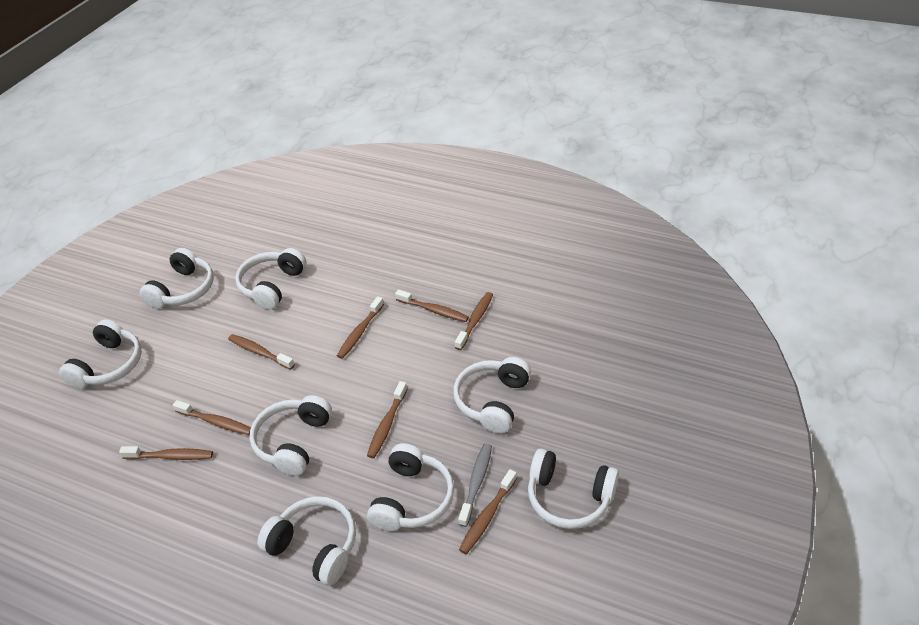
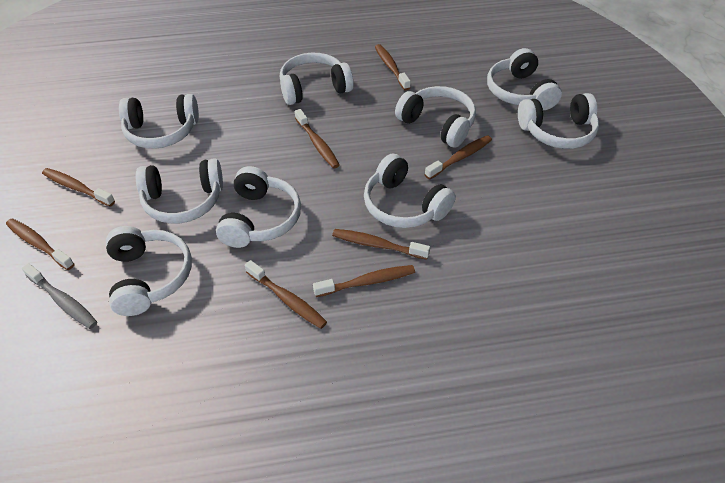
white headphones: 8 -> 9

